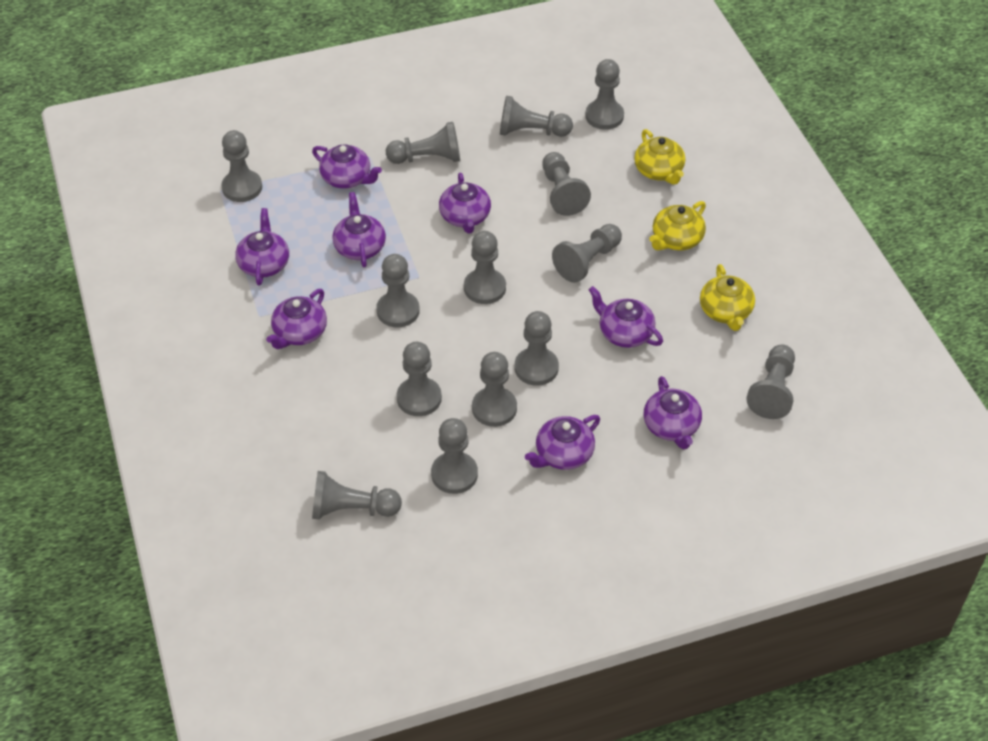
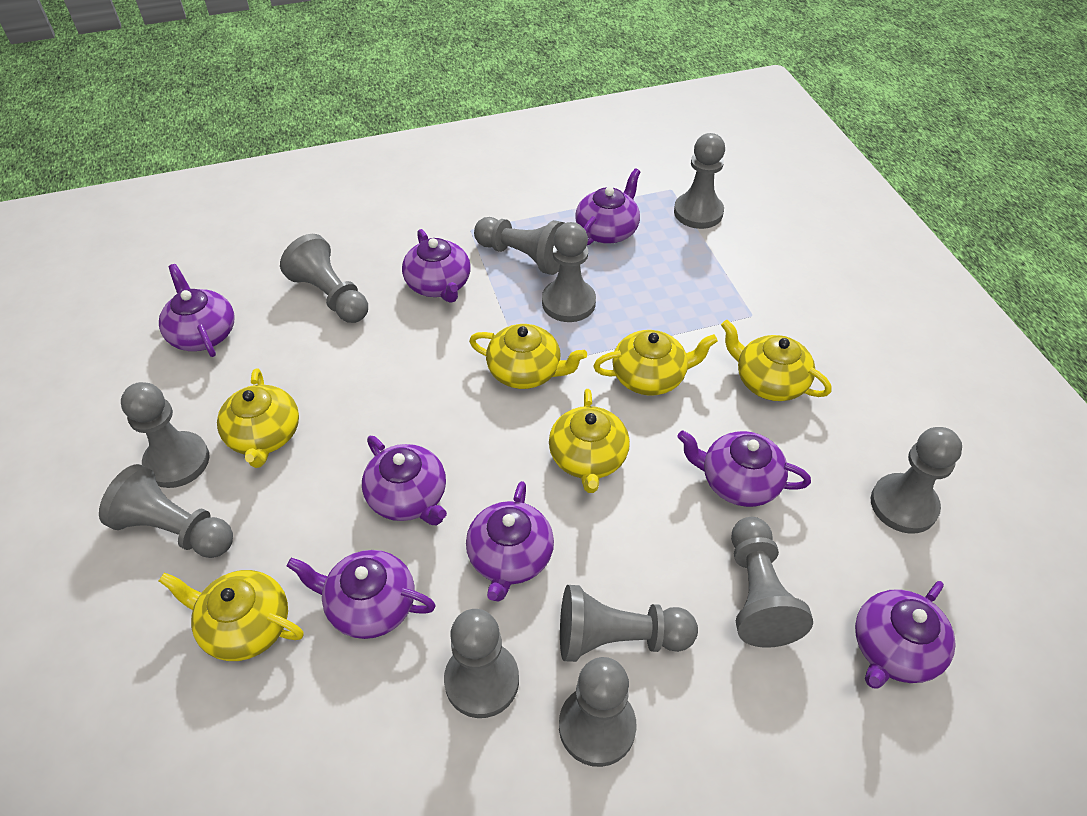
grey pawn: 14 -> 11
yellow teapot: 3 -> 6

